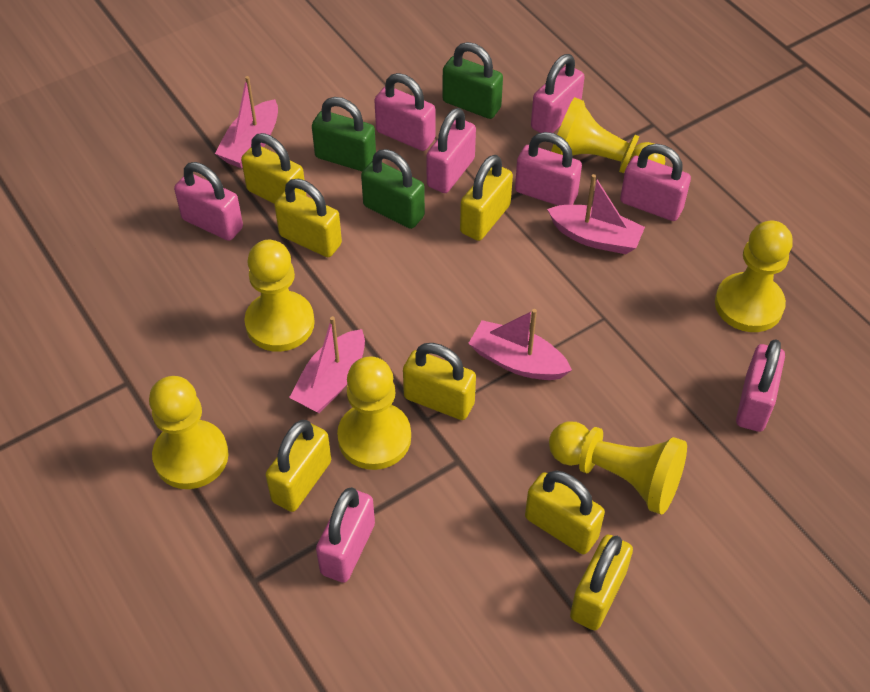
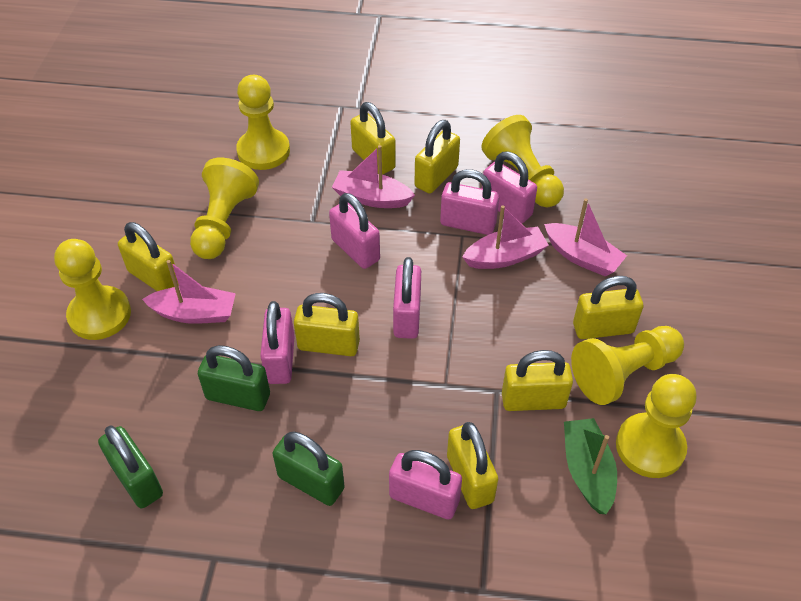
green boat: 0 -> 1
pink padlock: 8 -> 6

